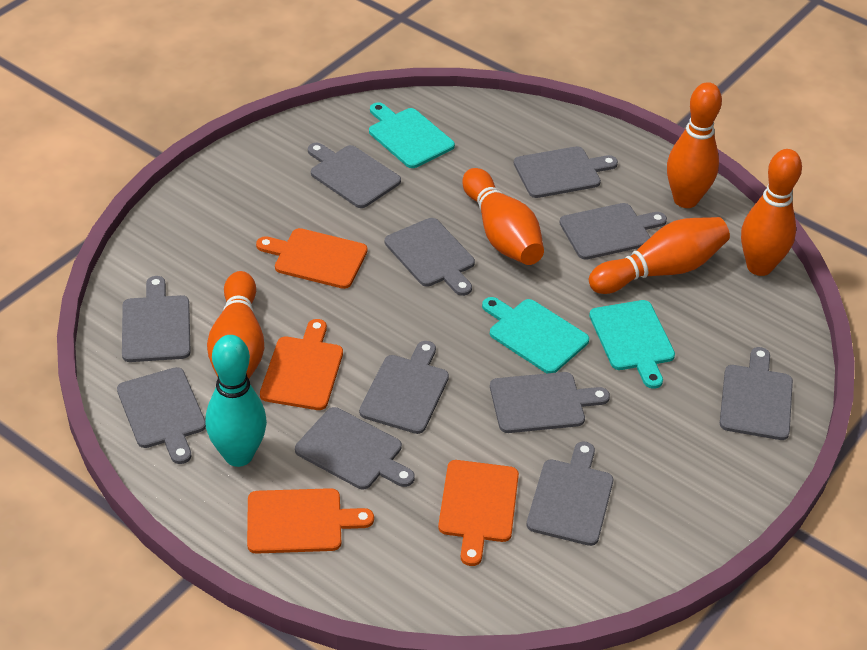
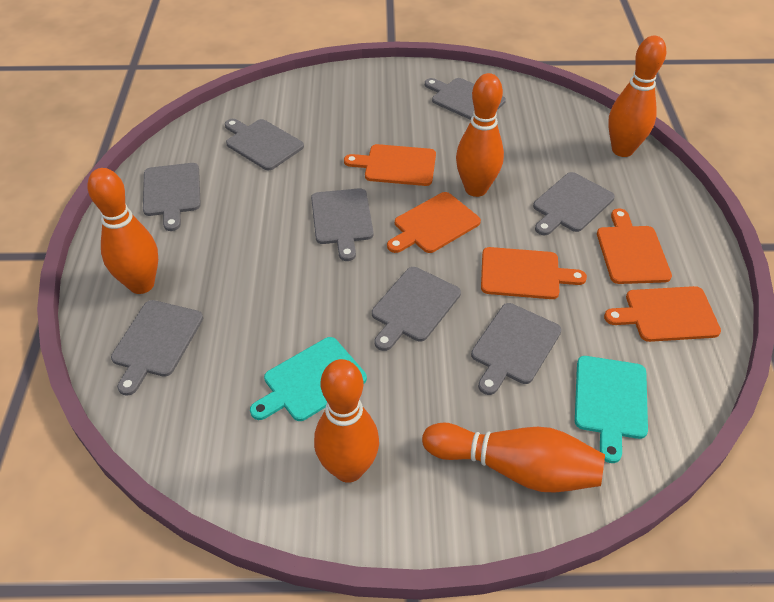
grey cutting board: 11 -> 8
orange cutting board: 4 -> 5
turquoise bowling pin: 1 -> 0
turquoise cutting board: 3 -> 2

